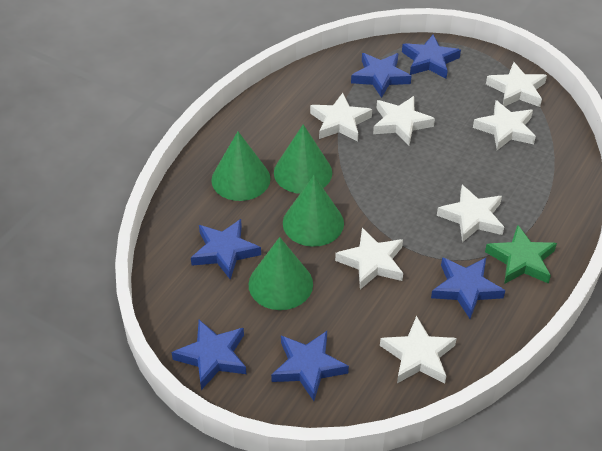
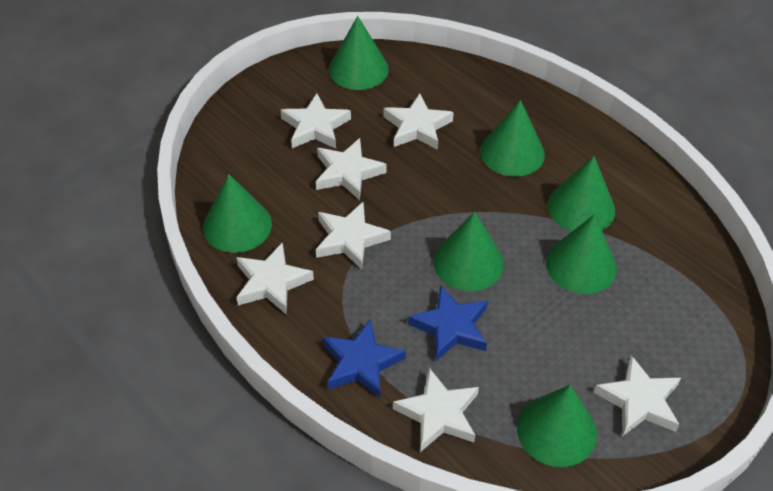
blue star: 6 -> 2
green cone: 4 -> 7
green star: 1 -> 0

